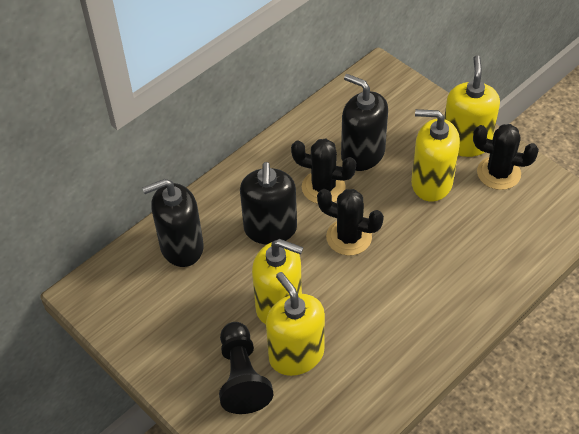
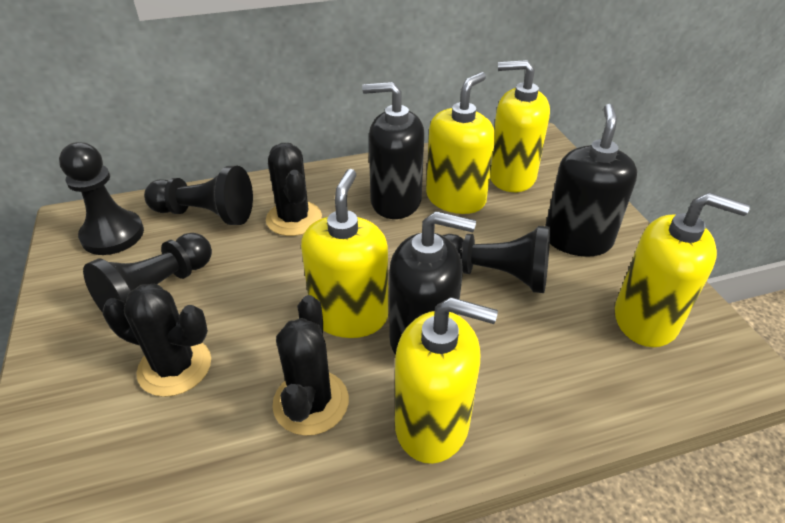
black pawn: 1 -> 4
yellow soap dispenser: 4 -> 5

